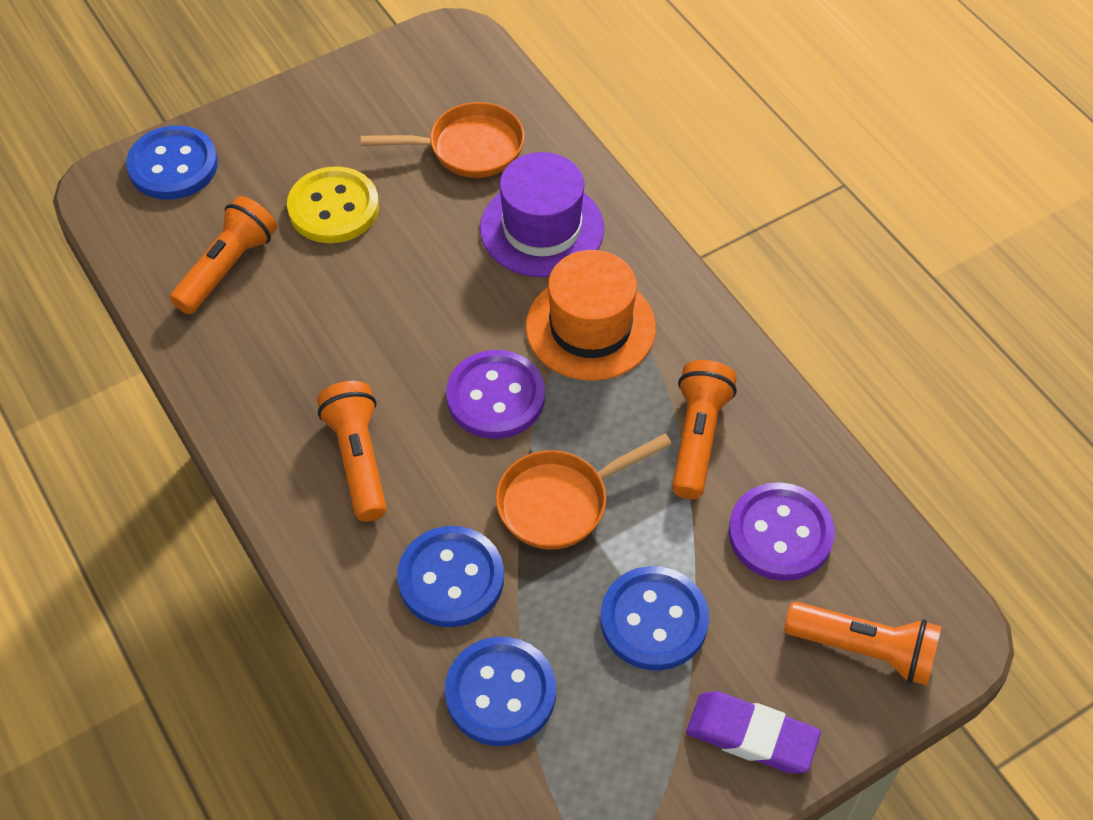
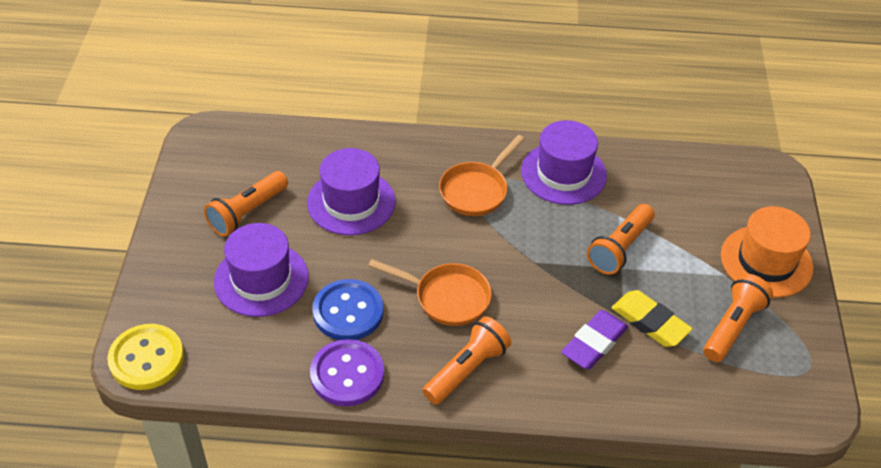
blue button: 4 -> 1
purple button: 2 -> 1
purple hat: 1 -> 3
yellow eraser: 0 -> 1

